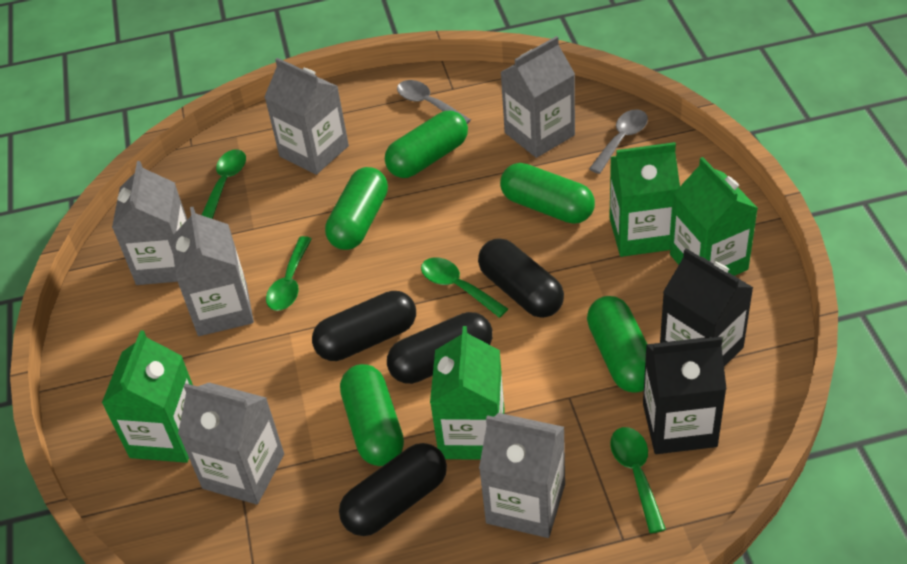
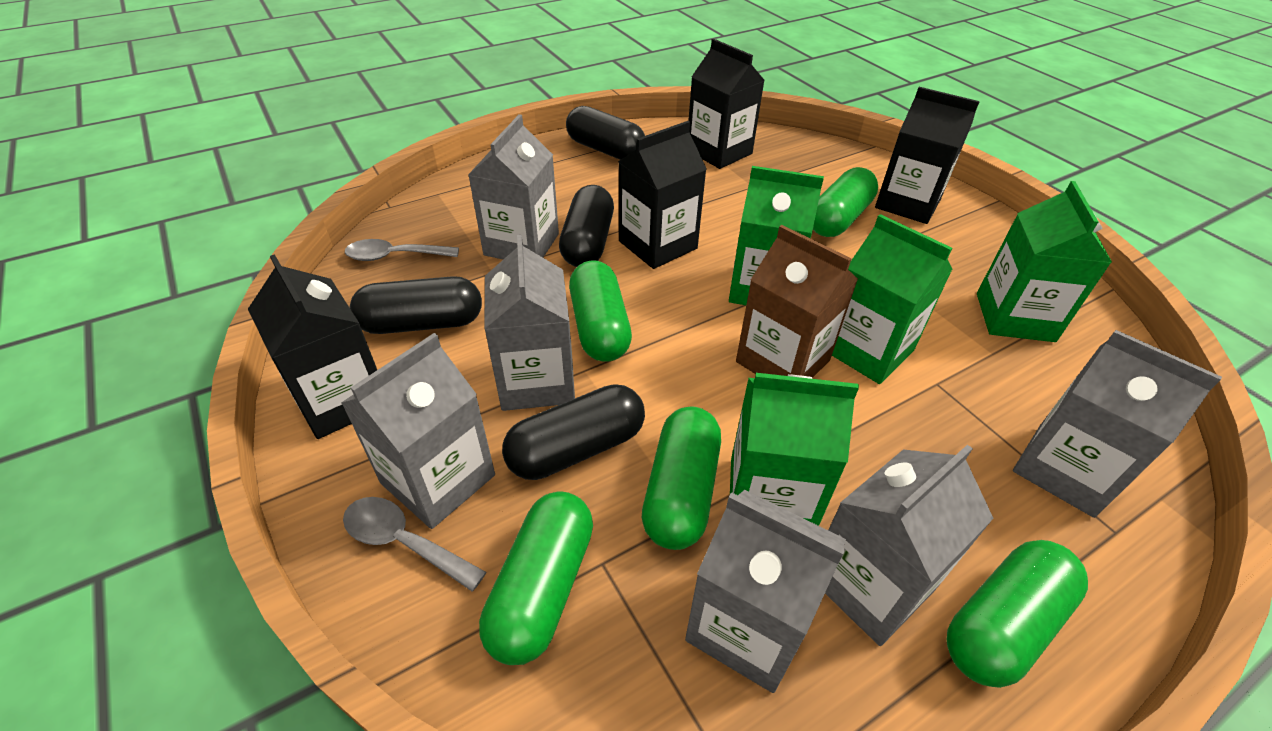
black carton: 2 -> 4
brown carton: 0 -> 1
green spoon: 4 -> 0

